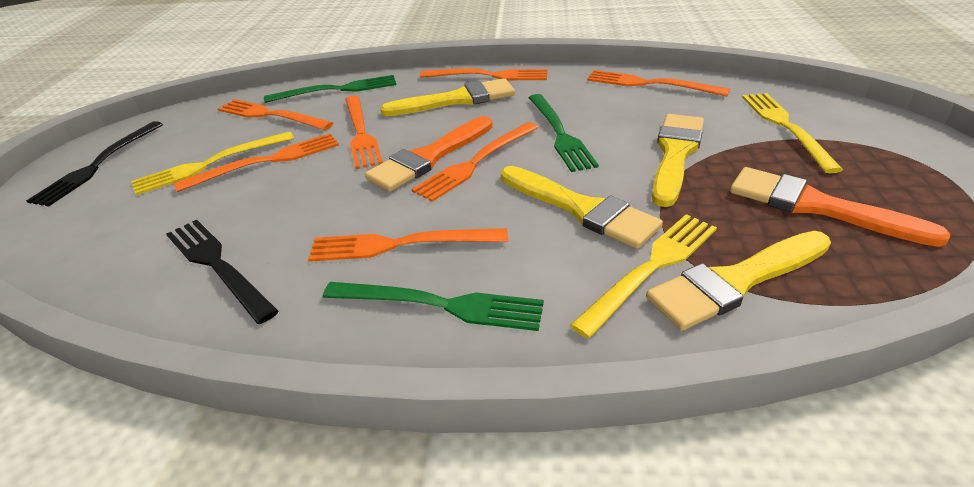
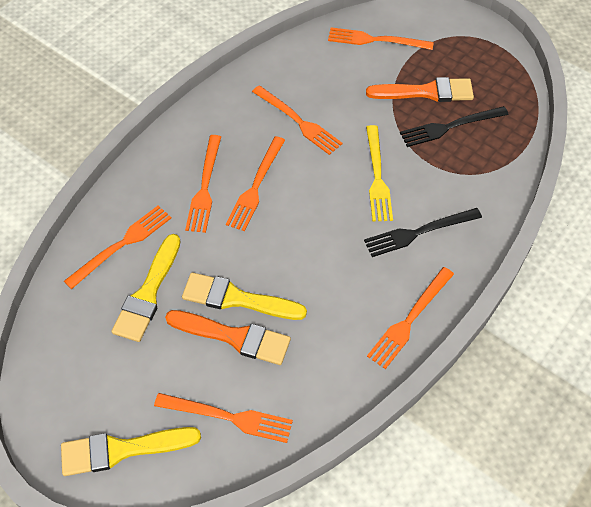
green fork: 3 -> 0
yellow brush: 4 -> 3
yellow fork: 3 -> 1

